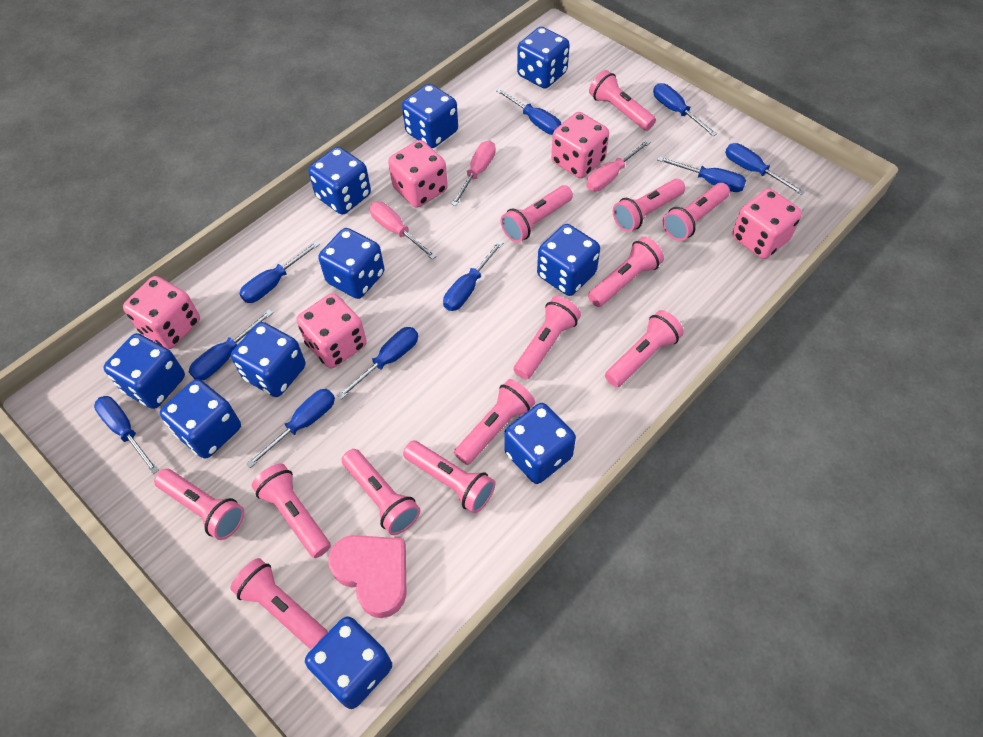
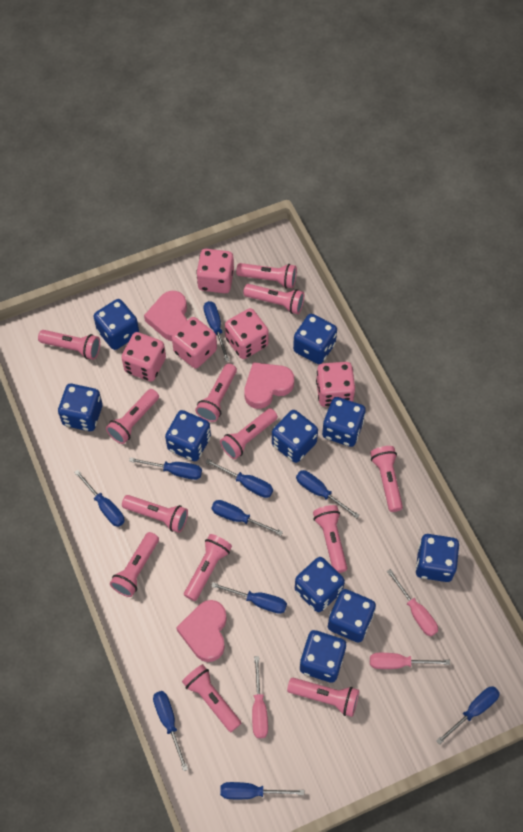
pink heart: 1 -> 3

